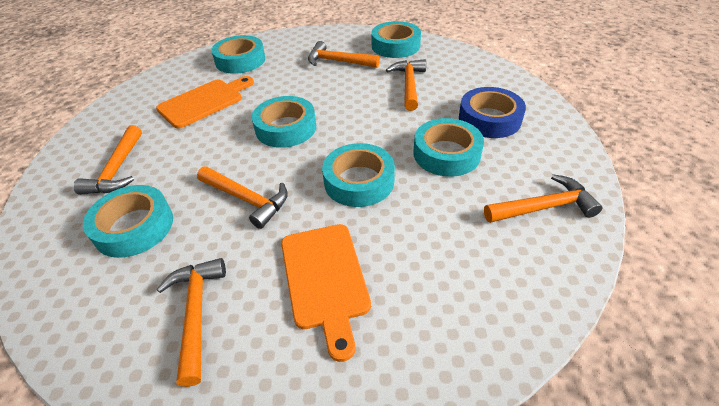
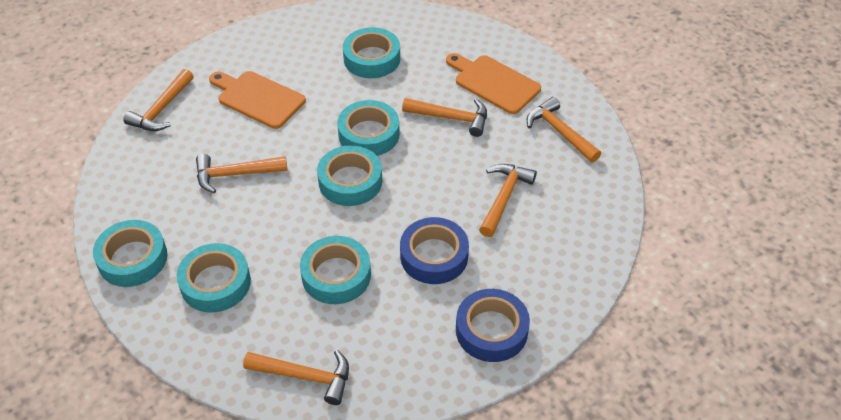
blue tape: 1 -> 2

